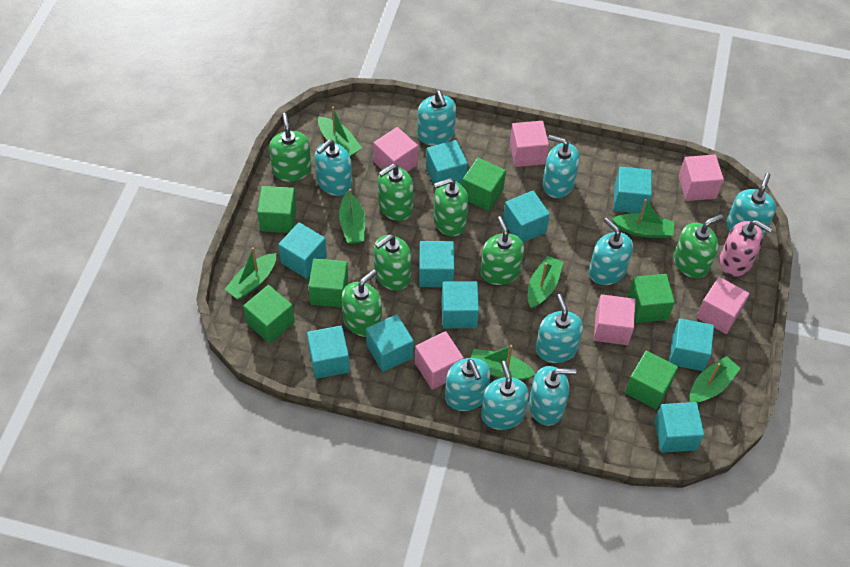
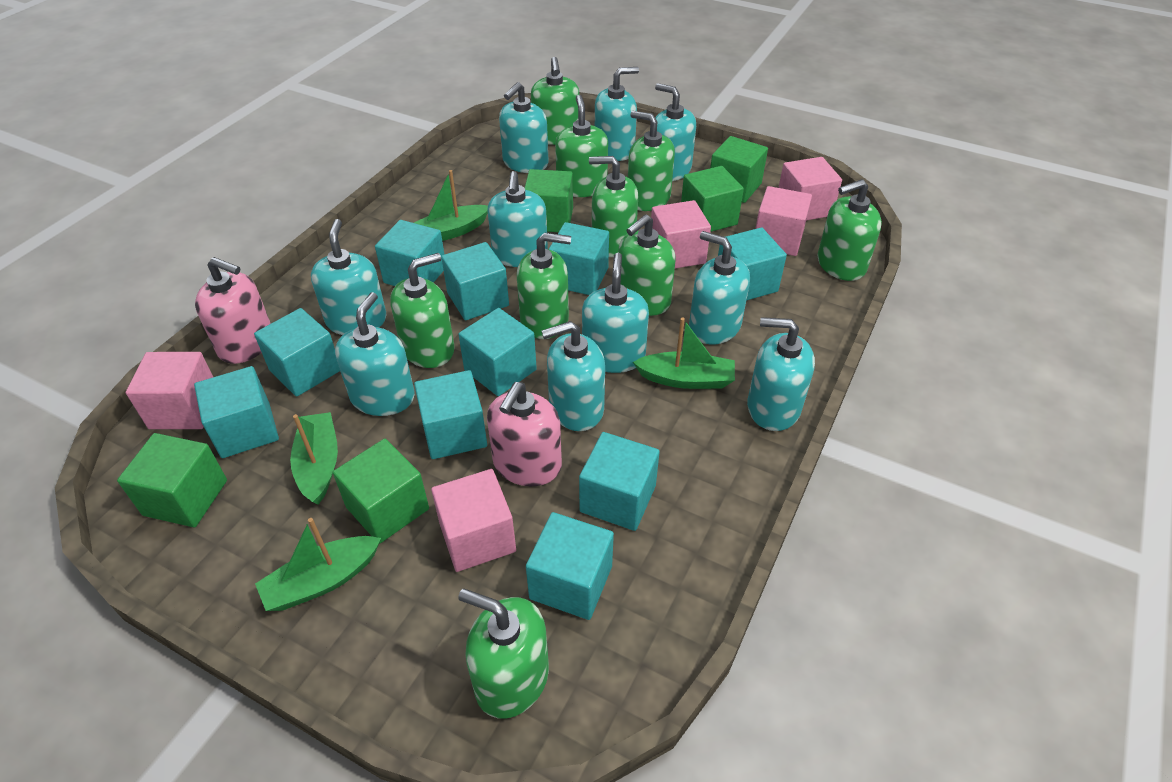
green boat: 7 -> 4
green cube: 6 -> 5
green soap dispenser: 7 -> 9
pink cube: 6 -> 5
pink soap dispenser: 1 -> 2
turquoise soap dispenser: 9 -> 10

